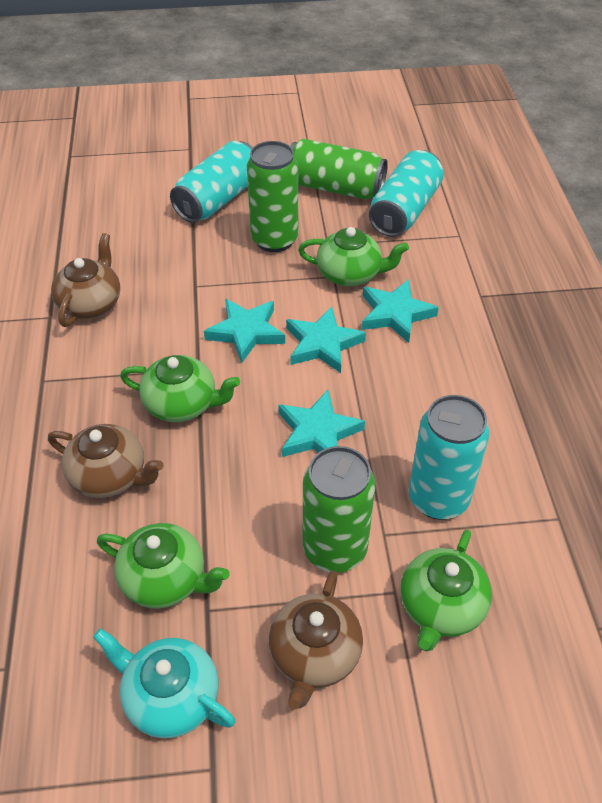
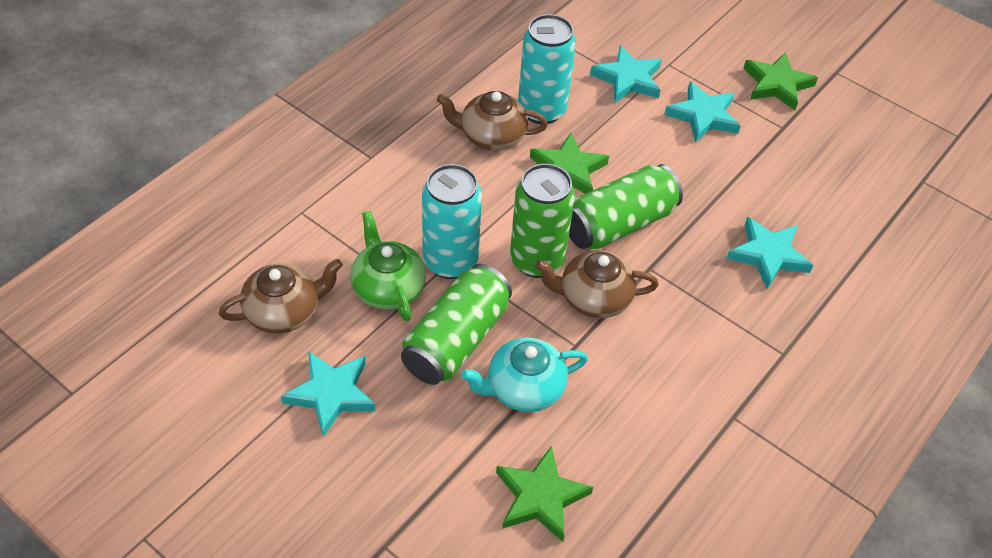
green star: 0 -> 3
green teapot: 4 -> 1
turquoise can: 3 -> 2

